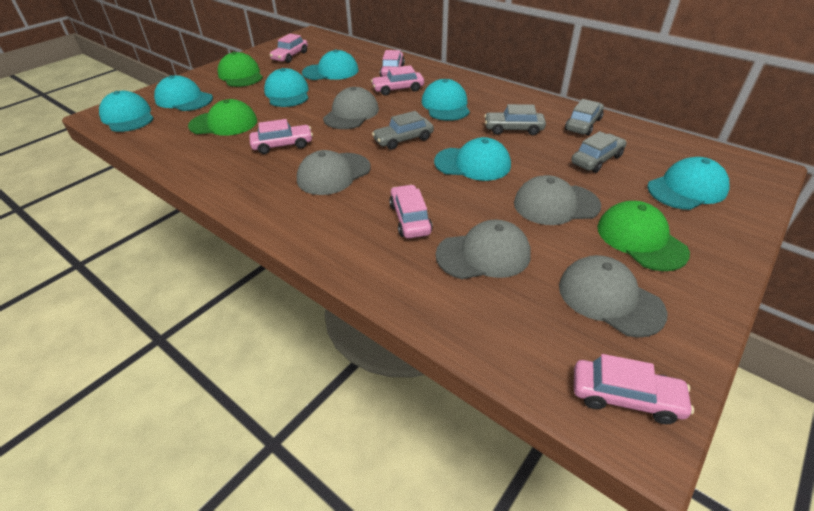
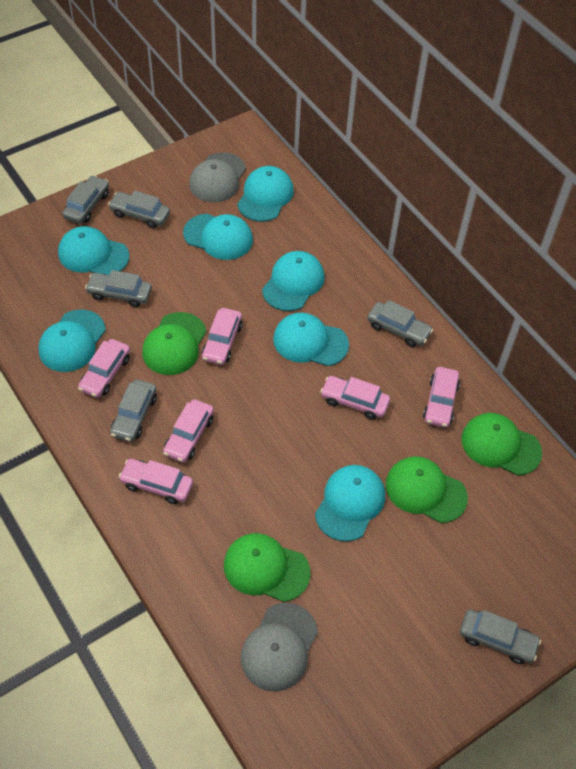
green cap: 3 -> 4
grey cap: 5 -> 2
grey car: 4 -> 6

